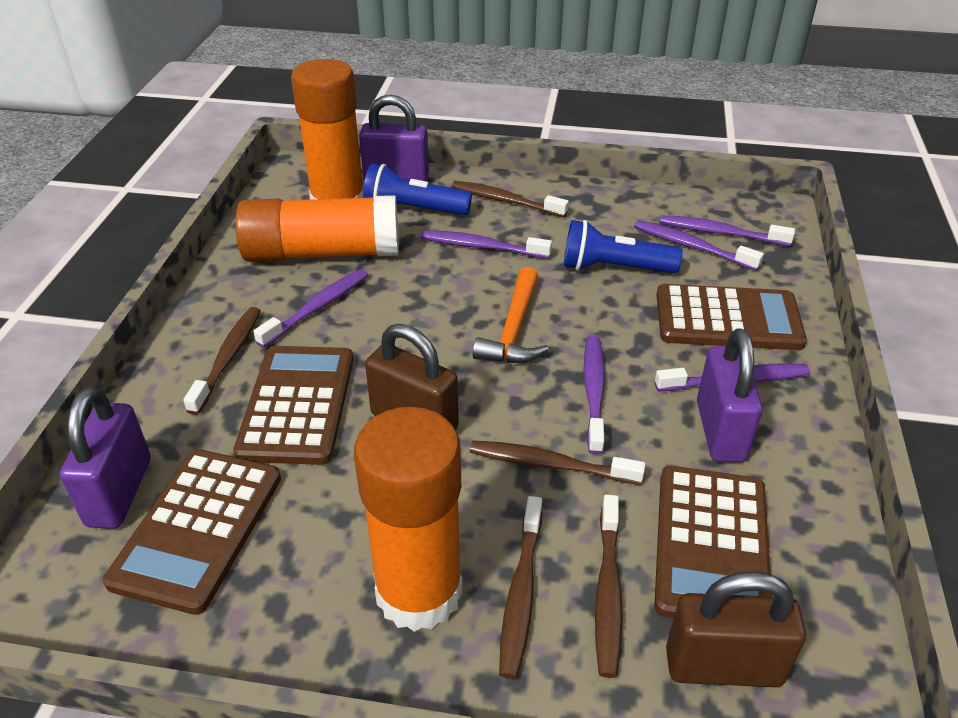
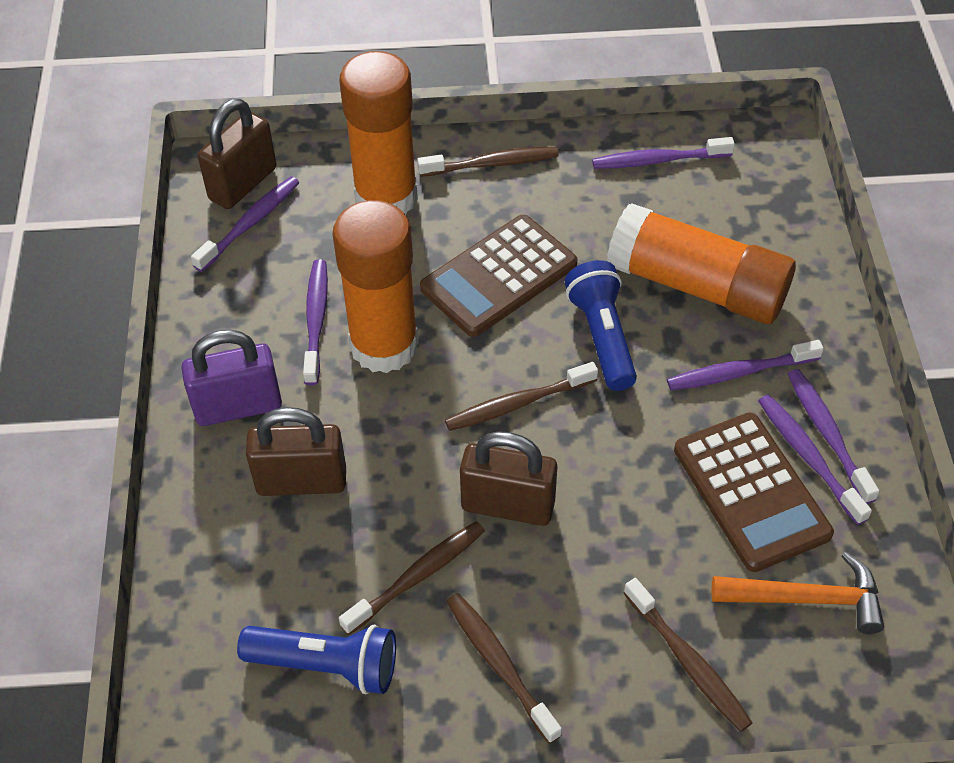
brown calculator: 4 -> 2
brown padlock: 2 -> 3
purple padlock: 3 -> 1

